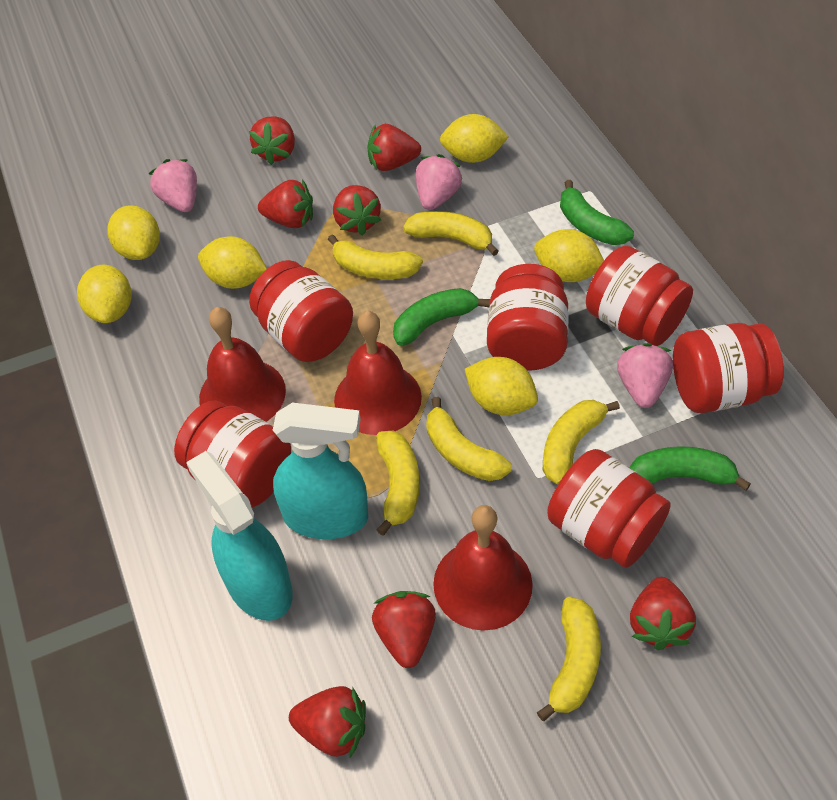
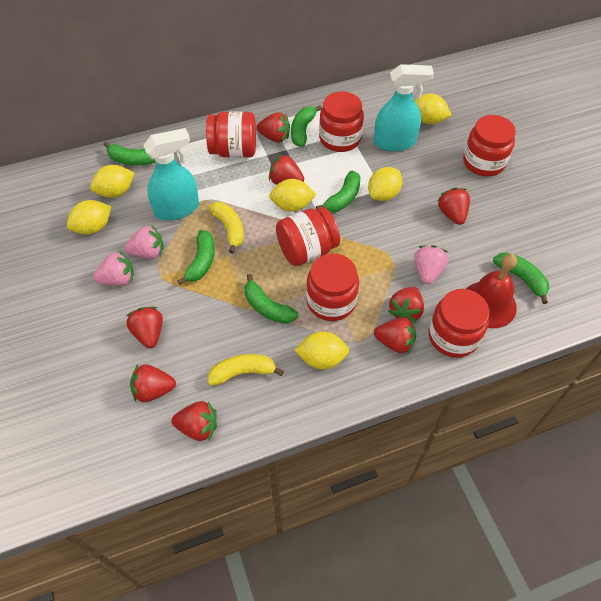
green banana: 3 -> 6
red bell: 3 -> 1
red strawberry: 7 -> 8
yellow banana: 6 -> 2

